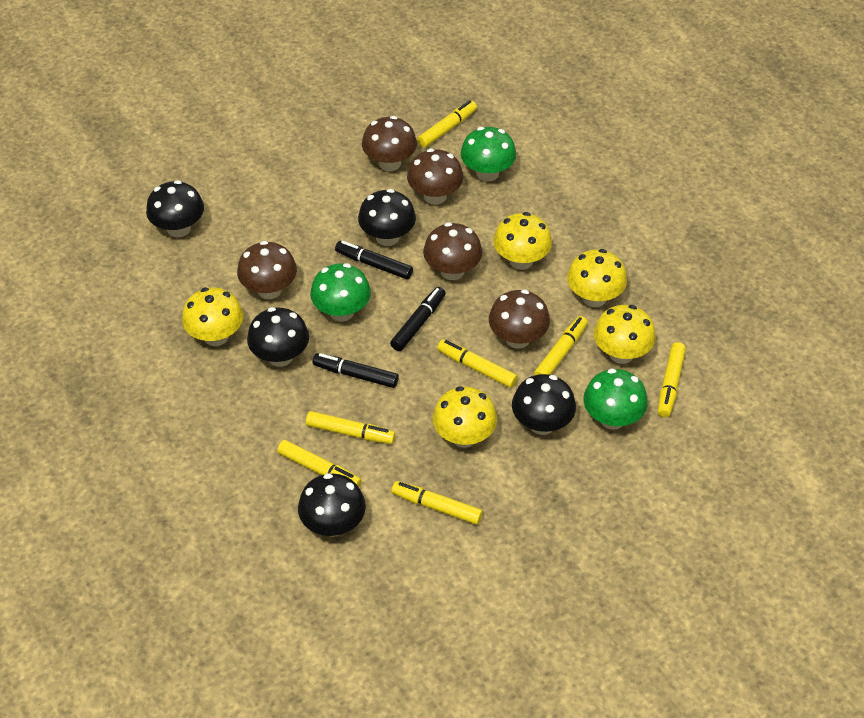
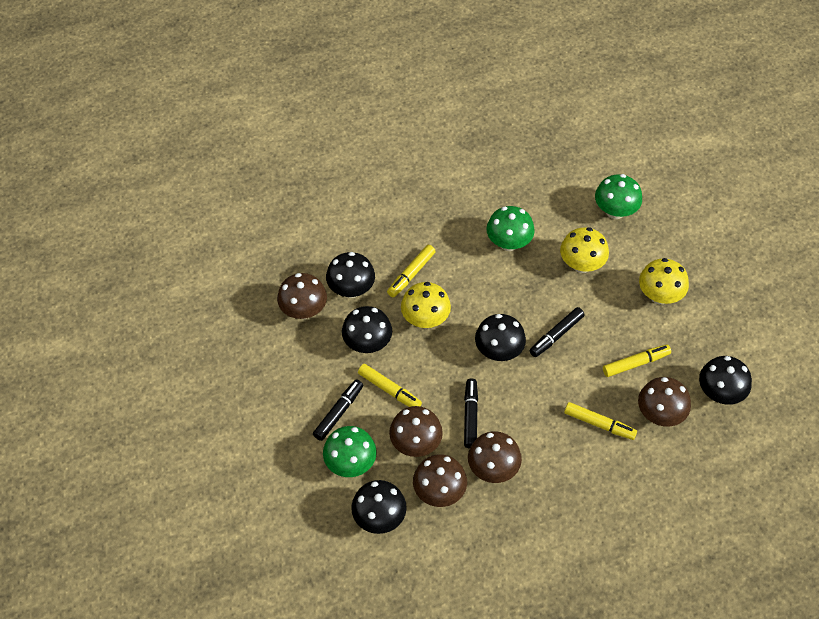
yellow marker: 7 -> 4
yellow mushroom: 5 -> 3

